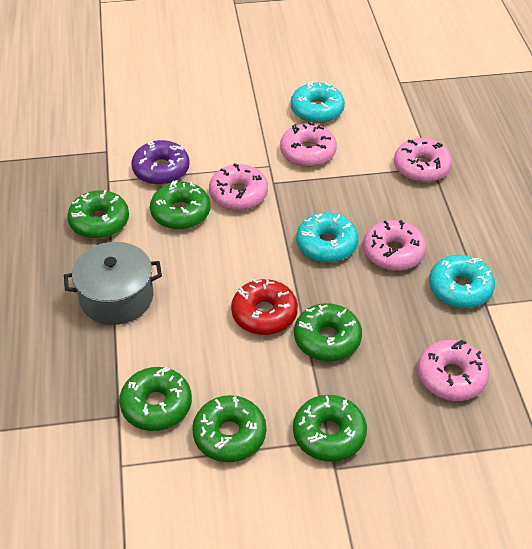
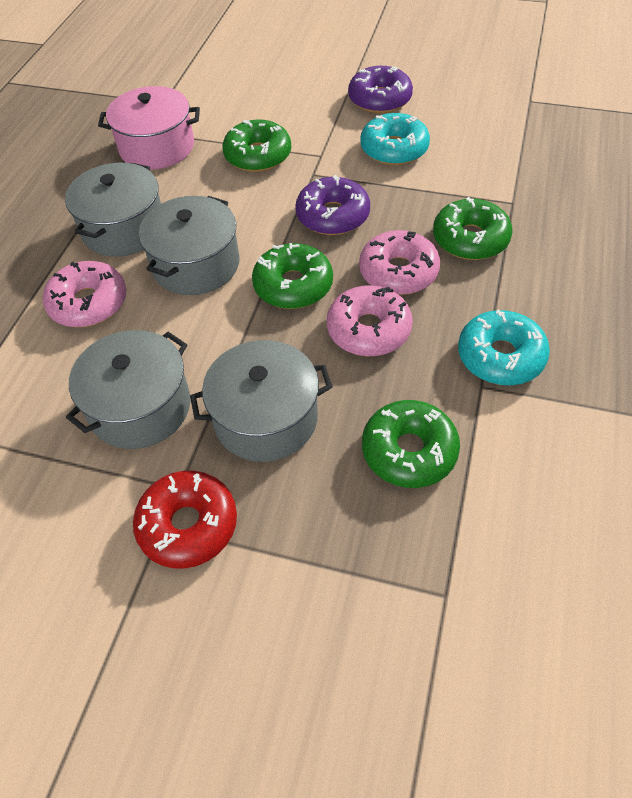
green donut: 6 -> 4
grey pot: 1 -> 4
pink donut: 5 -> 3
pink pot: 0 -> 1
purple donut: 1 -> 2
turquoise donut: 3 -> 2

